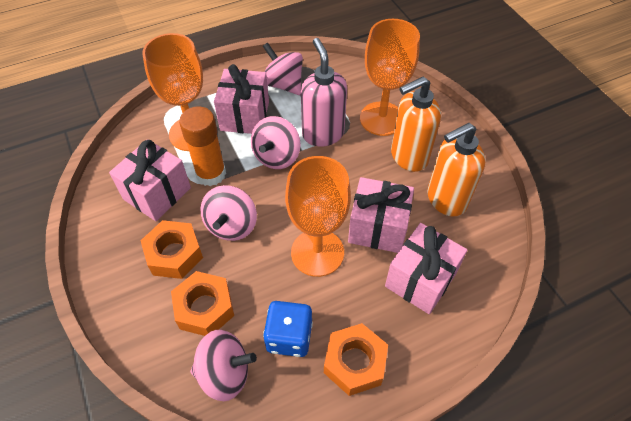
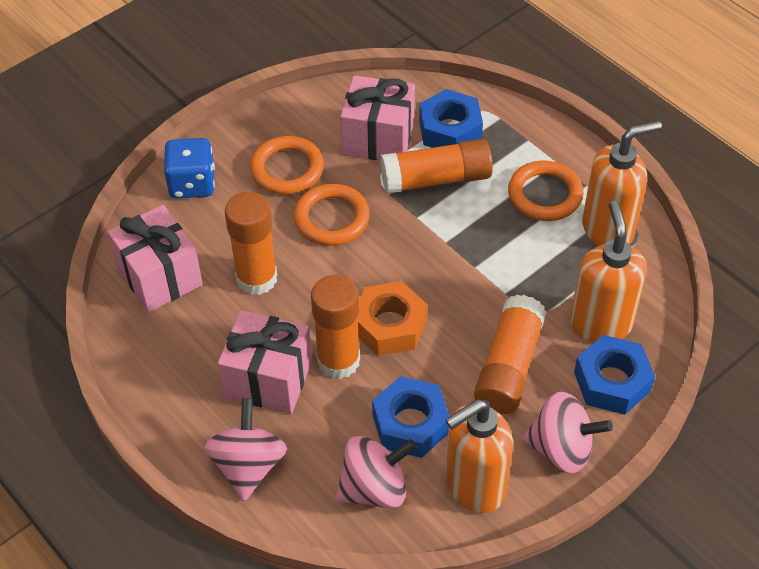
blue nut: 0 -> 3
orange glue stick: 1 -> 4
orange goblet: 3 -> 0
orange nut: 3 -> 1
orange ring: 0 -> 3
orange soap dispenser: 2 -> 3
pink gift: 4 -> 3
pink soap dispenser: 1 -> 0
pink spinning top: 4 -> 3

